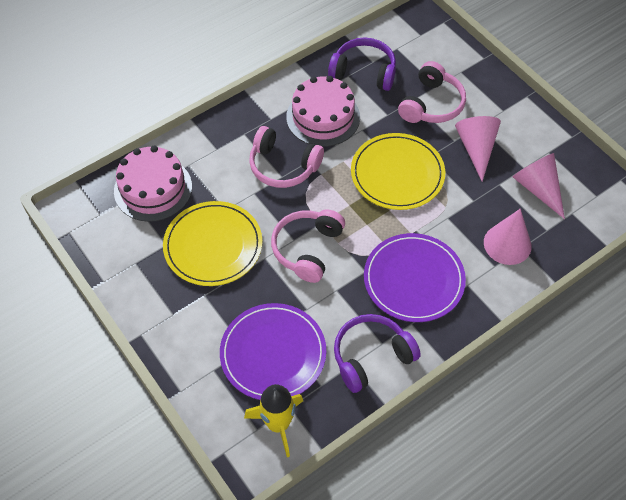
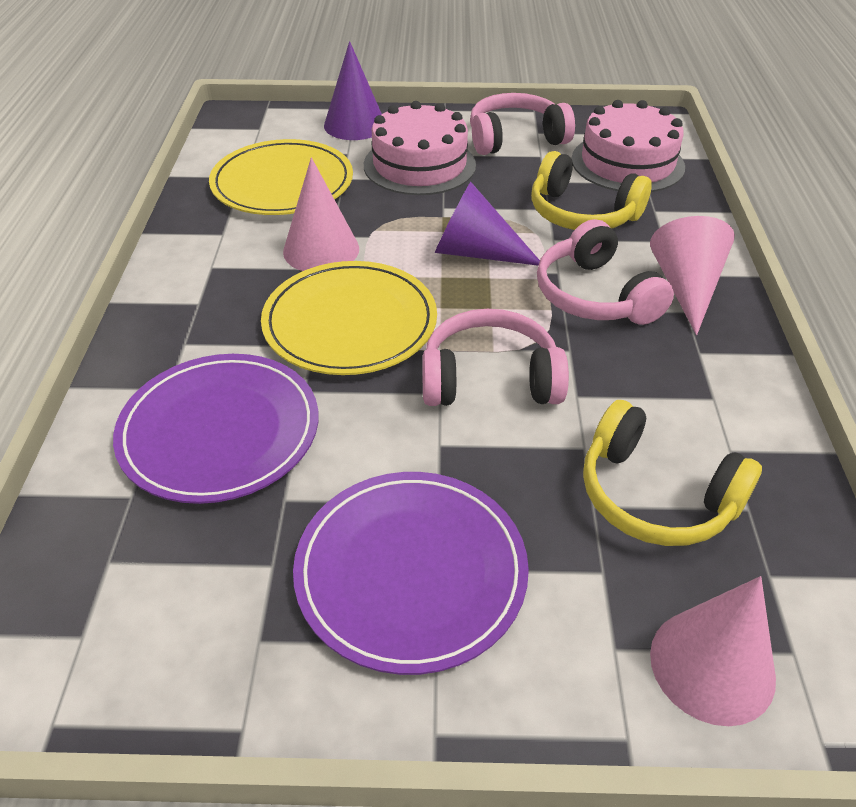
purple cone: 0 -> 2
purple headphones: 2 -> 0
yellow headphones: 0 -> 2
yellow rocket: 1 -> 0

